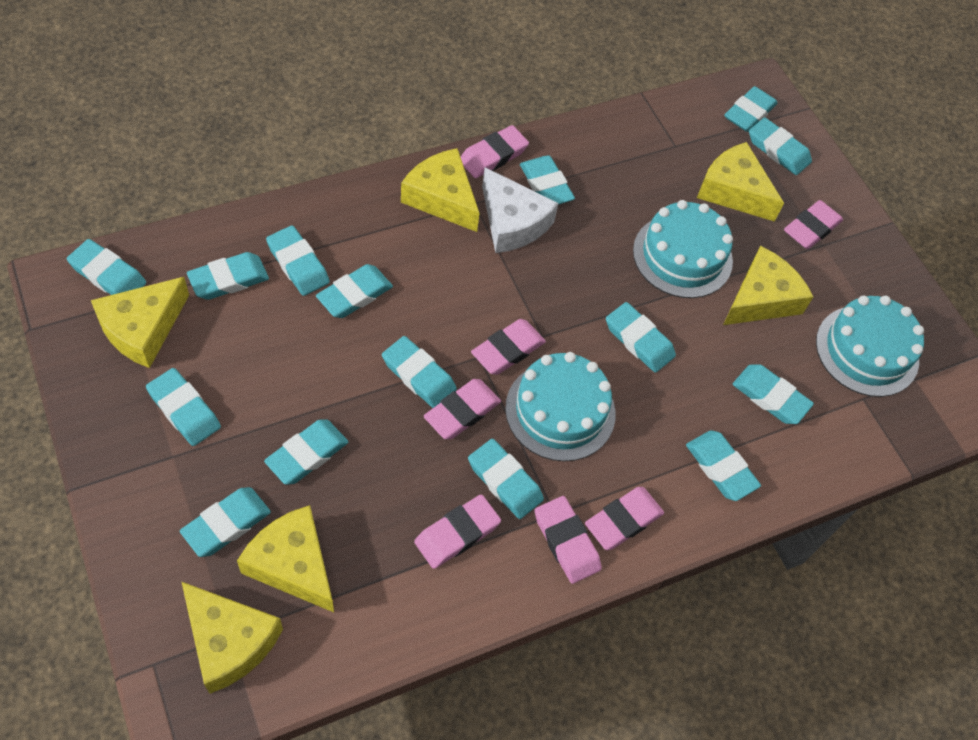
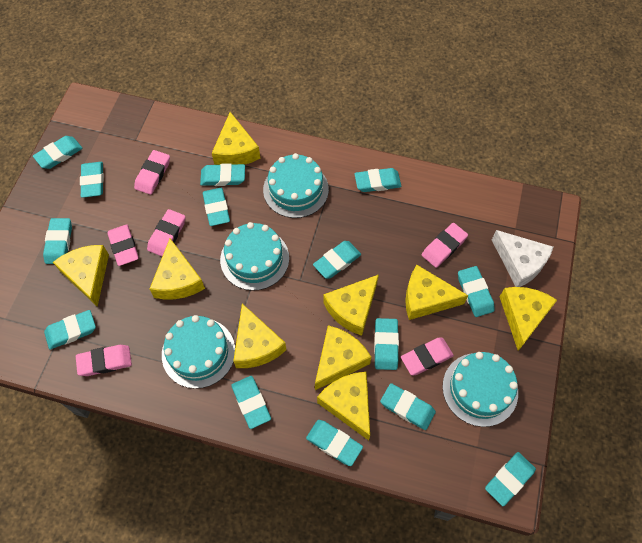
pink eraser: 7 -> 6
turquoise cake: 3 -> 4
turquoise eraser: 15 -> 14
yellow cheese: 6 -> 9

